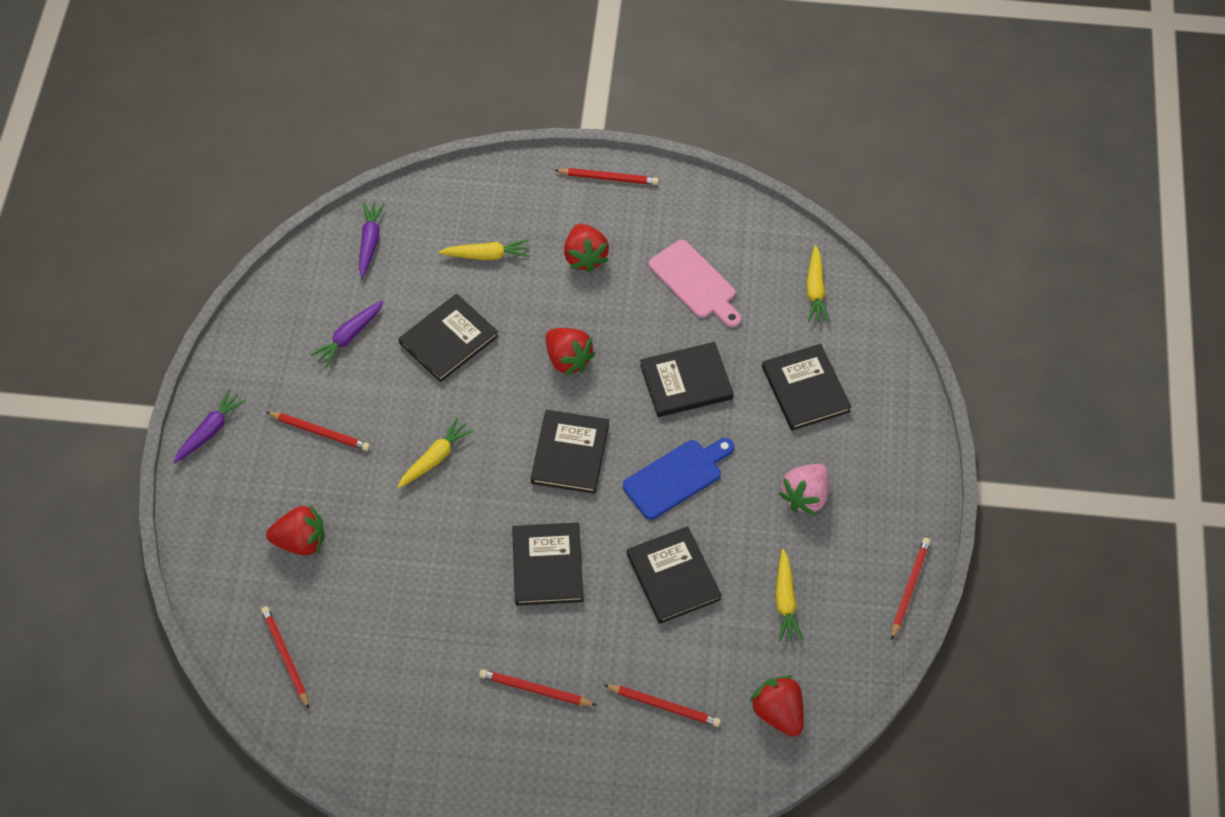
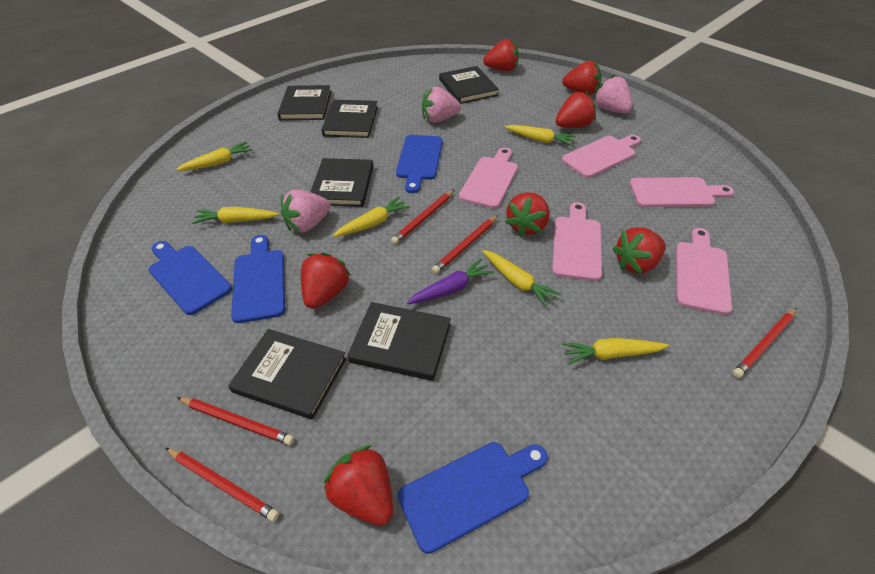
blue cutting board: 1 -> 4
pink cutting board: 1 -> 5
pink strawberry: 1 -> 3
purple carrot: 3 -> 1
red pencil: 6 -> 5
red strawberry: 4 -> 7
yellow carrot: 4 -> 6

